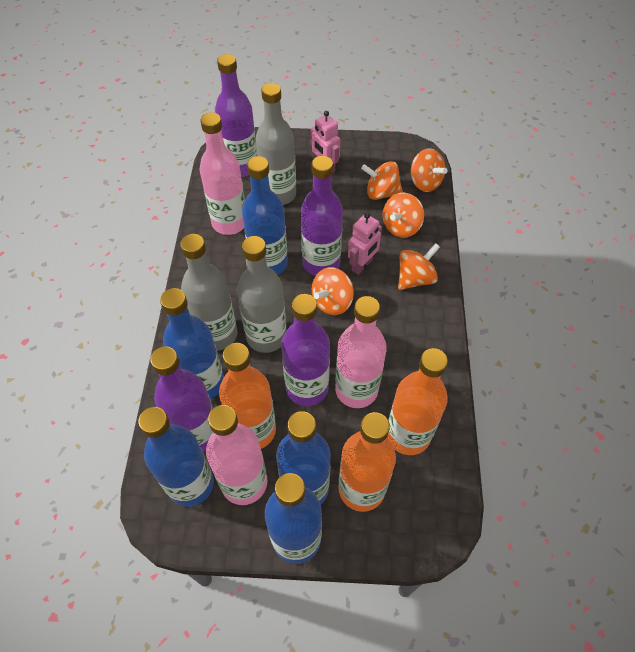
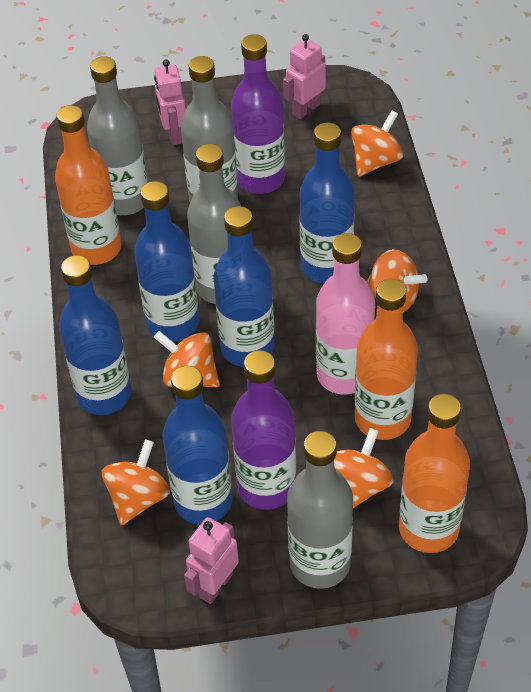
grey bottle: 3 -> 4
pink bottle: 3 -> 1
pink robot: 2 -> 3
purple bottle: 4 -> 2

